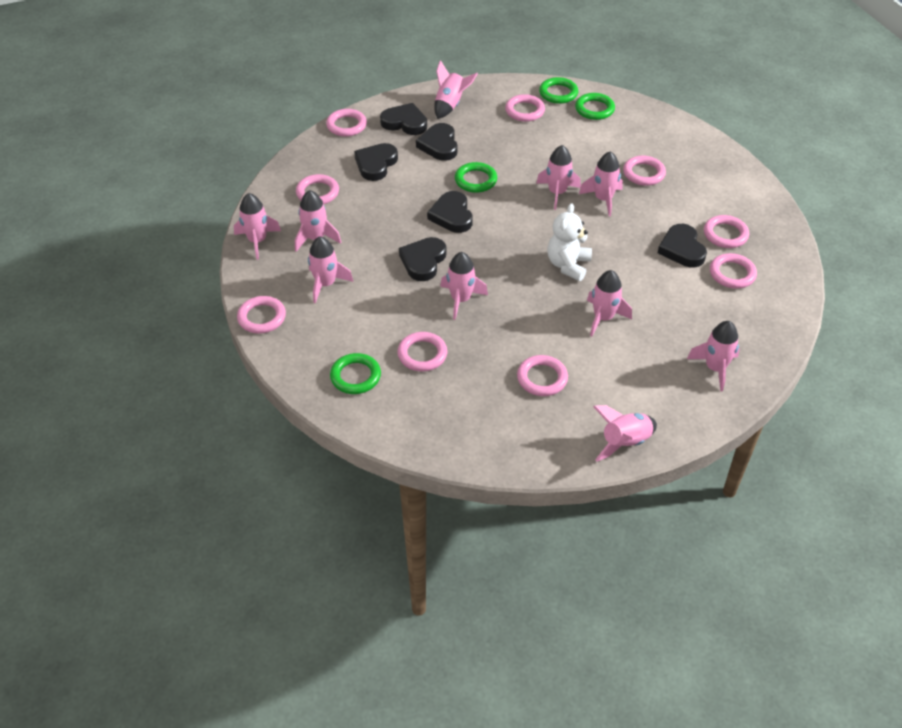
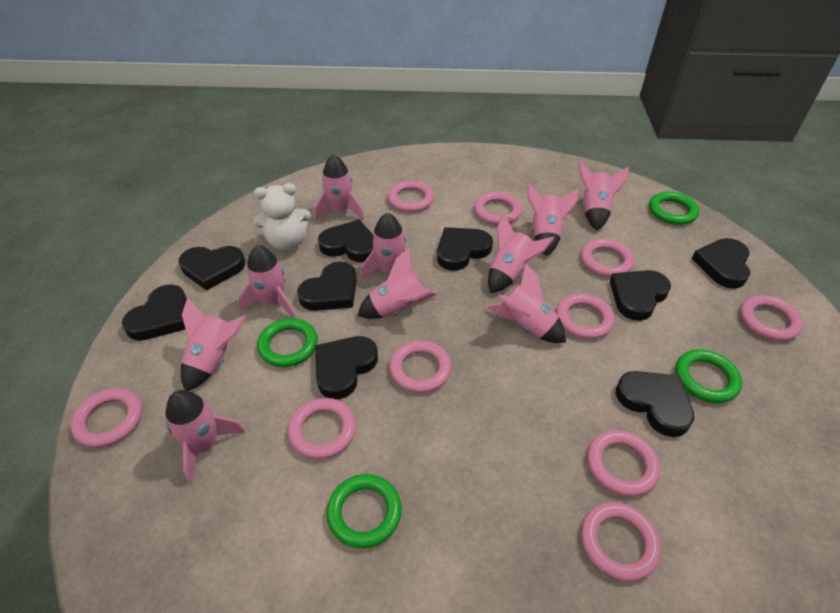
black heart: 6 -> 9
pink ring: 9 -> 10

